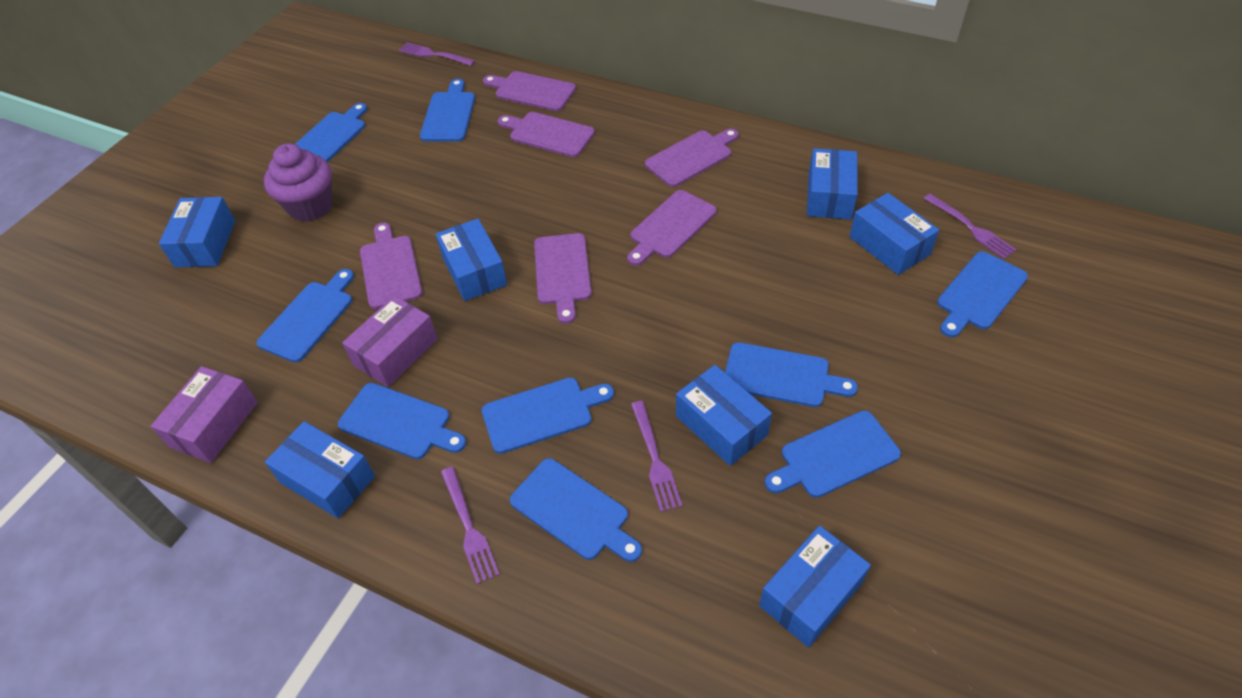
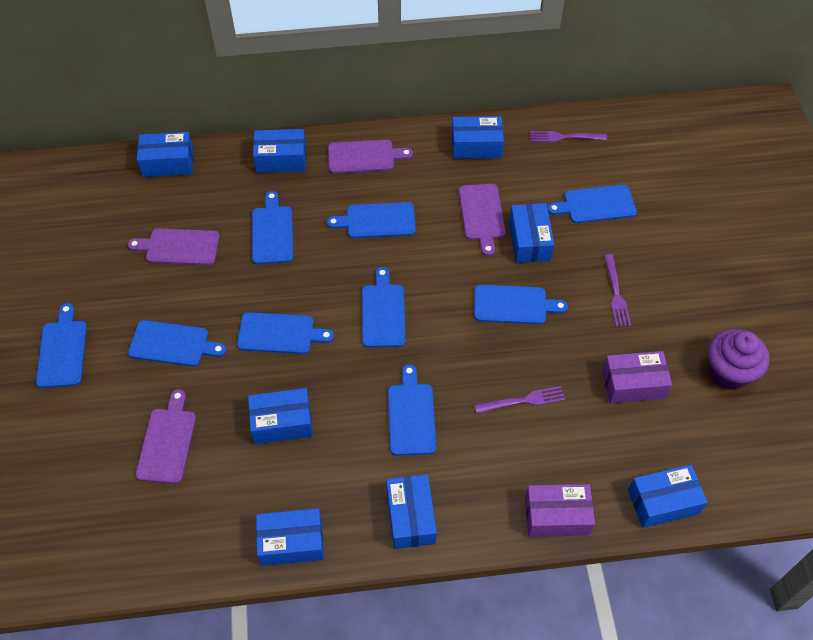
blue box: 7 -> 8
purple cutting board: 6 -> 4
purple fork: 4 -> 3

